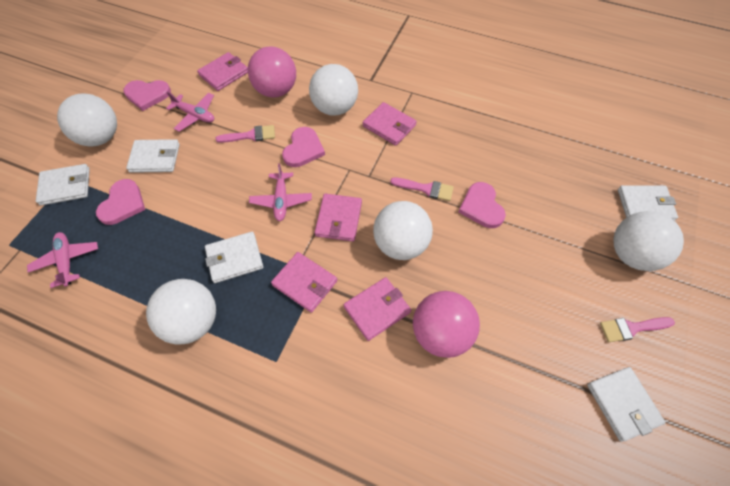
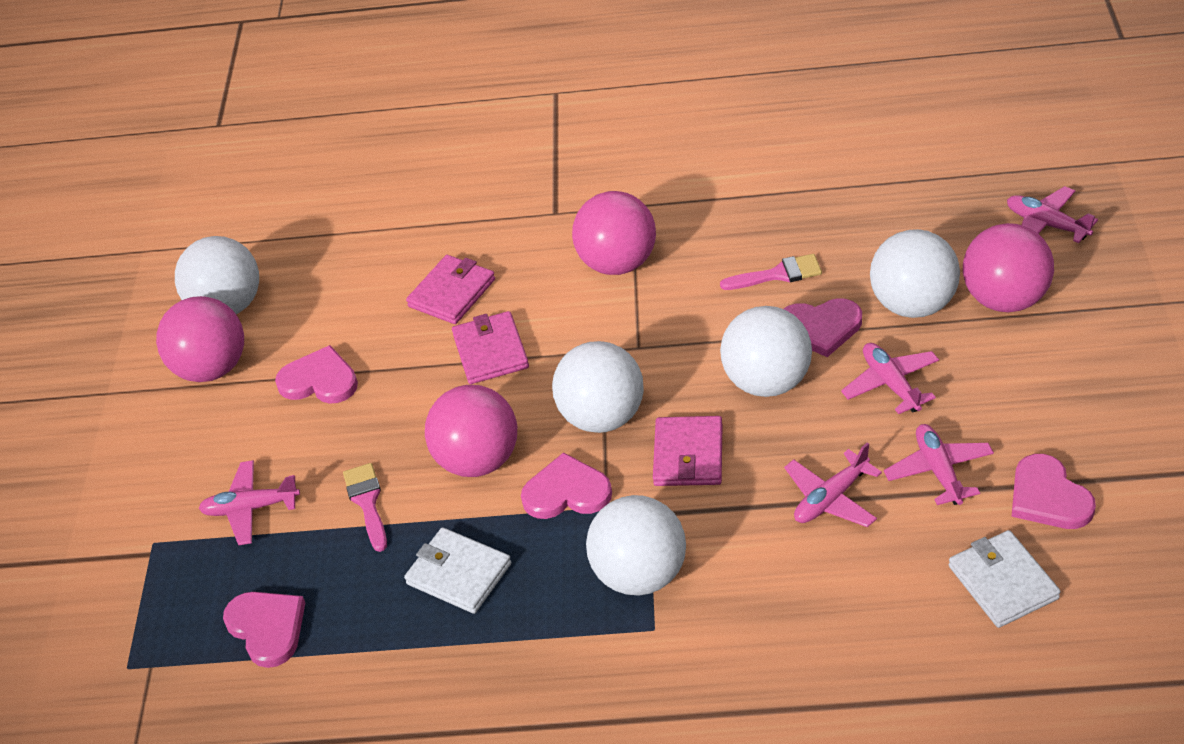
pink ball: 2 -> 4
pink brush: 3 -> 2
pink heart: 4 -> 5
pink plane: 3 -> 5
pink wallet: 5 -> 3
white wallet: 5 -> 2

